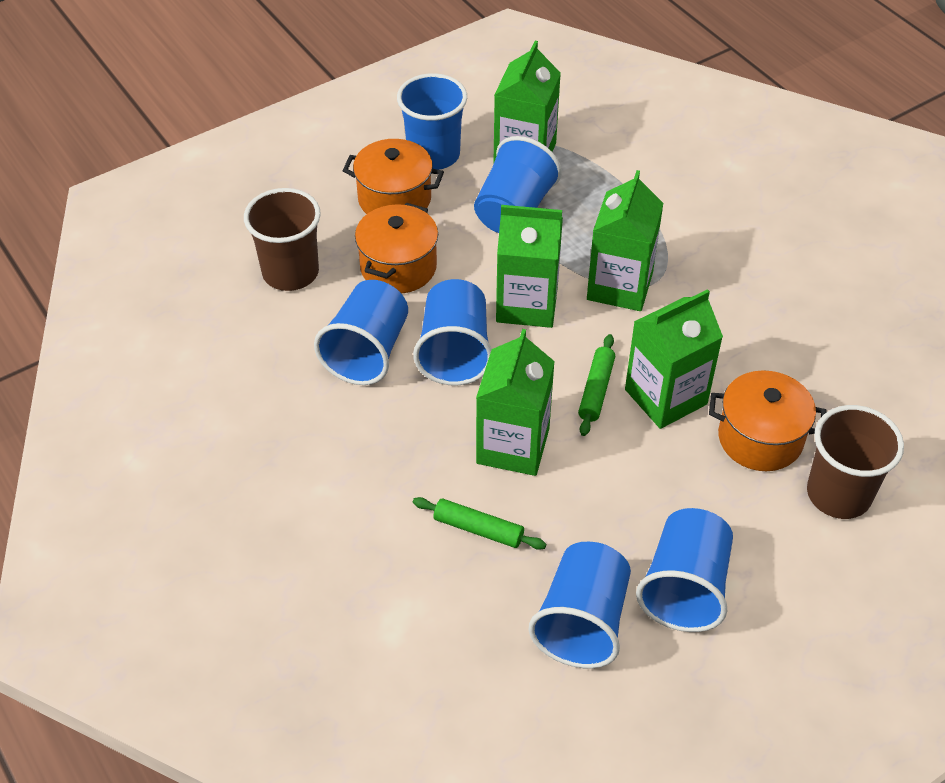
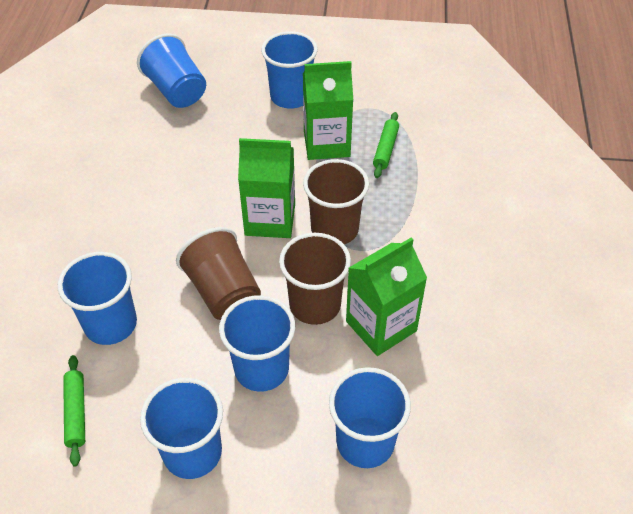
brown cup: 2 -> 3
green carton: 5 -> 3
orange pot: 3 -> 0

